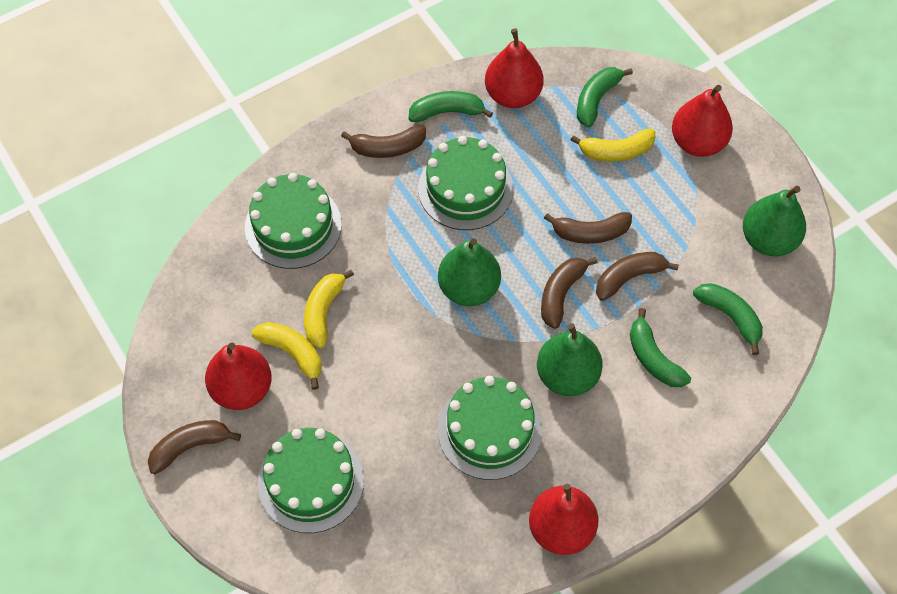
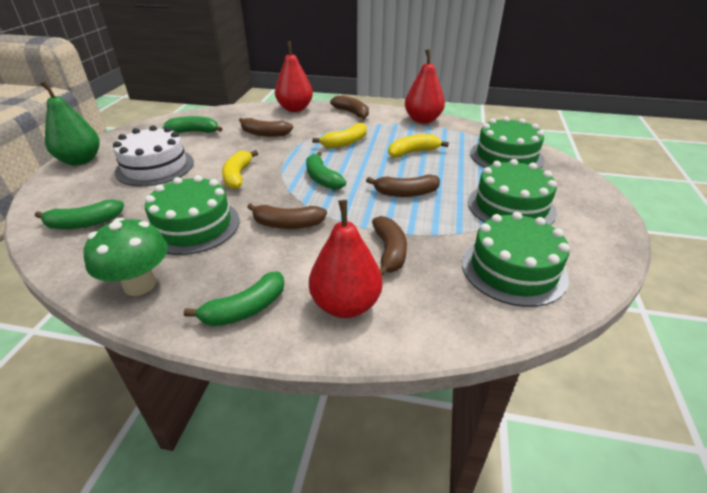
green mushroom: 0 -> 1
green pear: 3 -> 1
red pear: 4 -> 3
white cake: 0 -> 1

